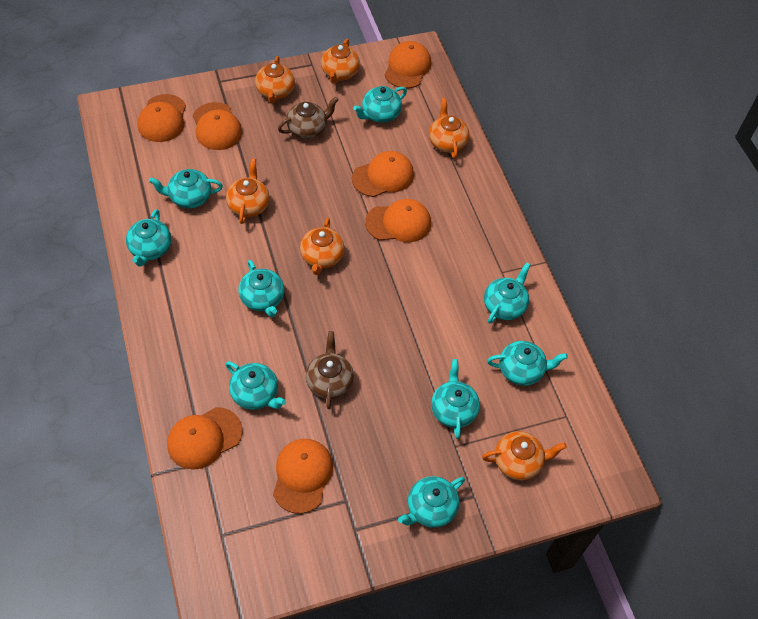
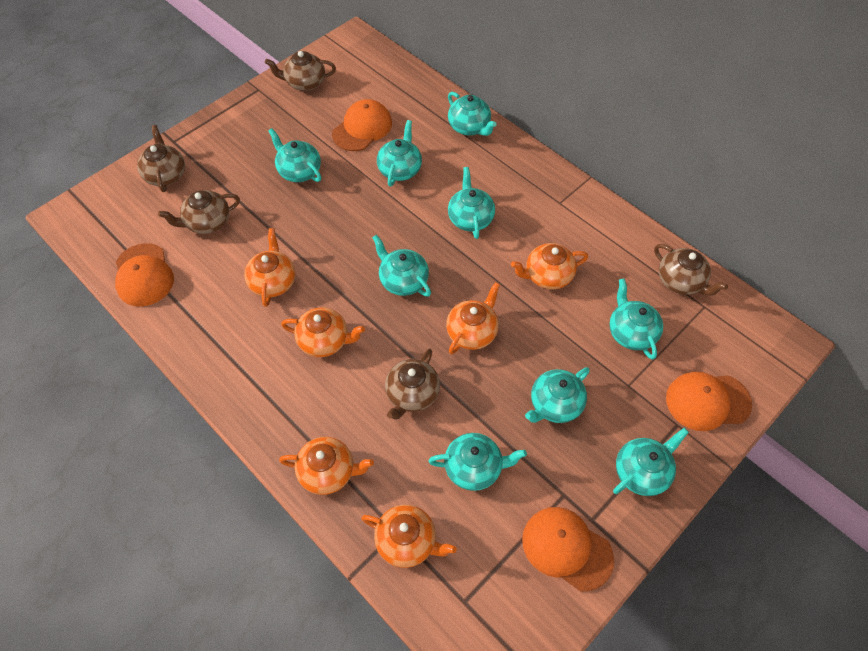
brown teapot: 2 -> 5
orange cap: 7 -> 4

